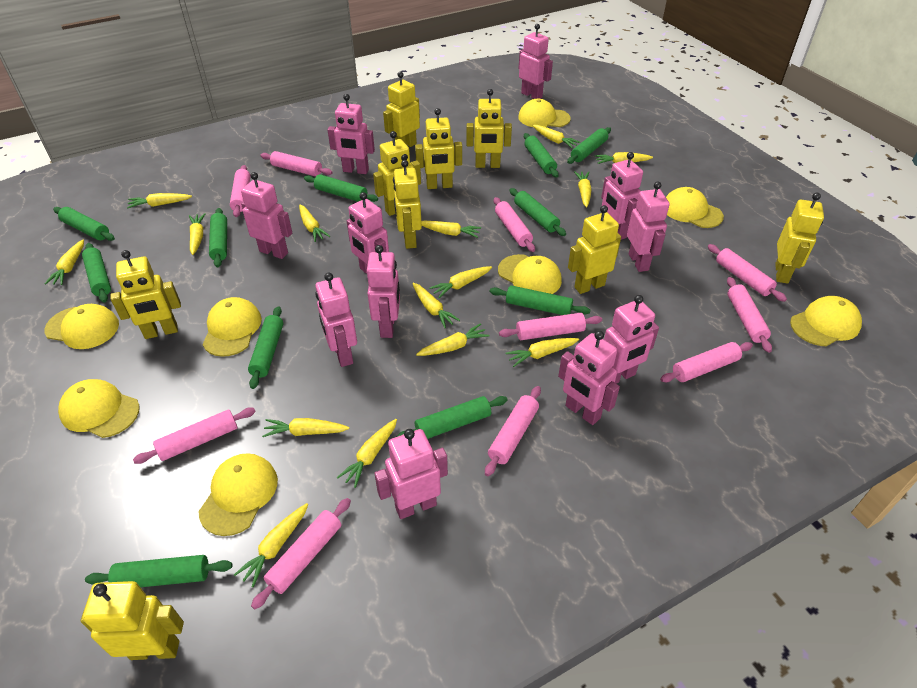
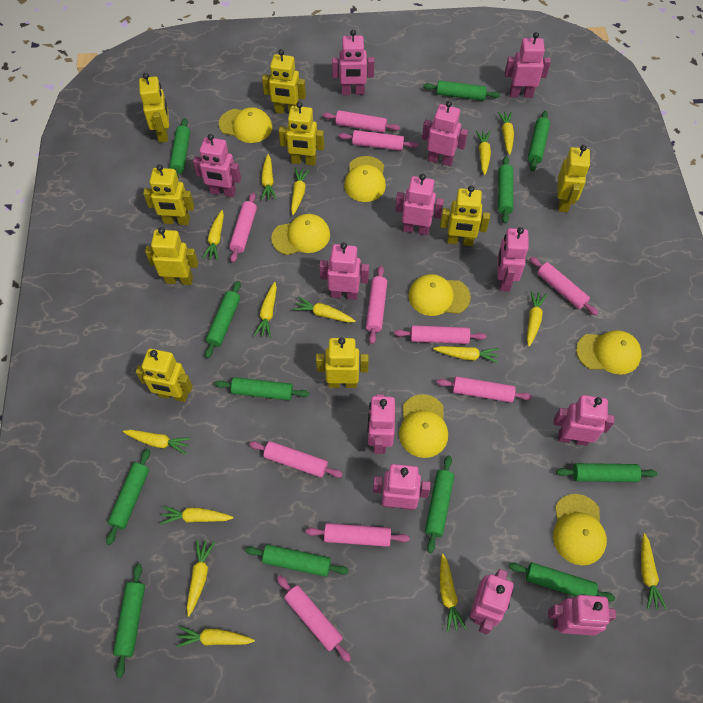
green rolling pin: 11 -> 12
pink robot: 11 -> 12
yellow cap: 8 -> 7

